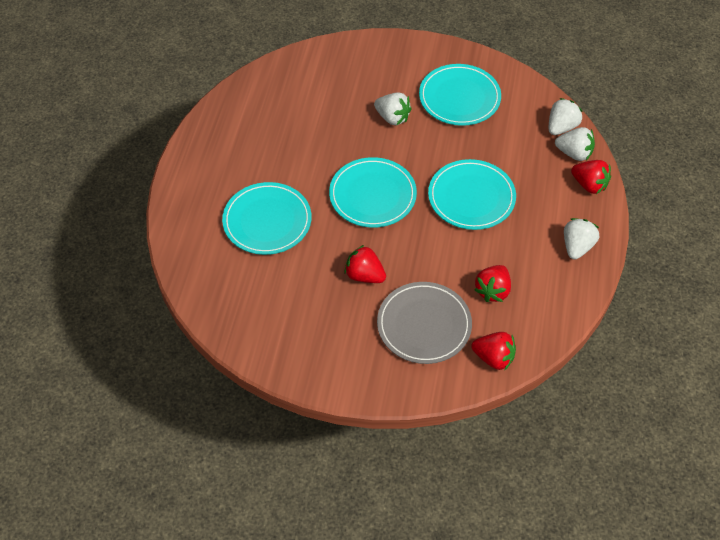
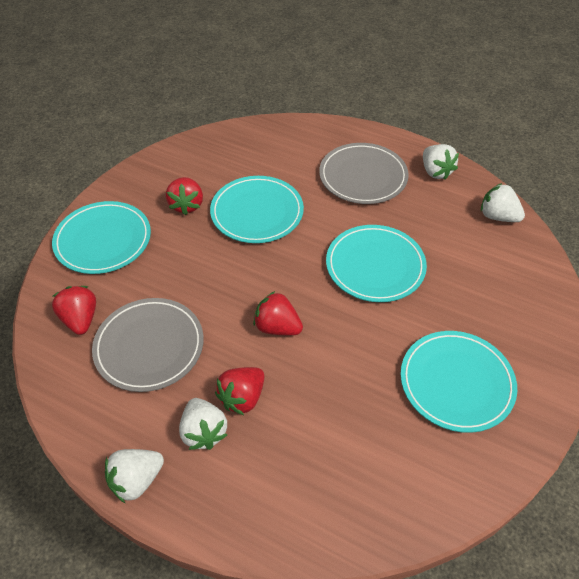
grey plate: 1 -> 2

